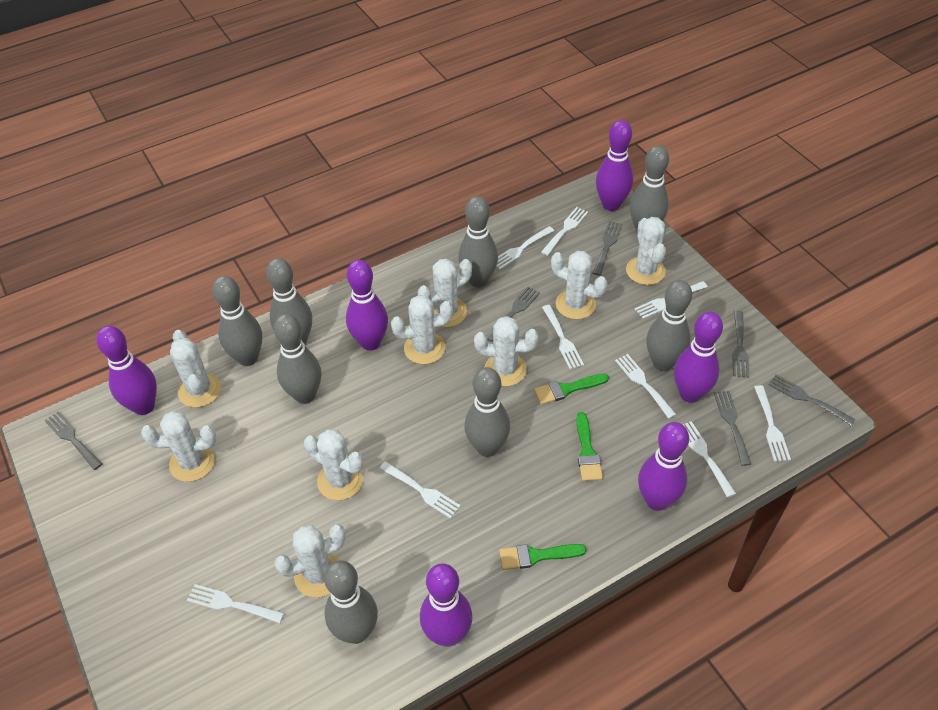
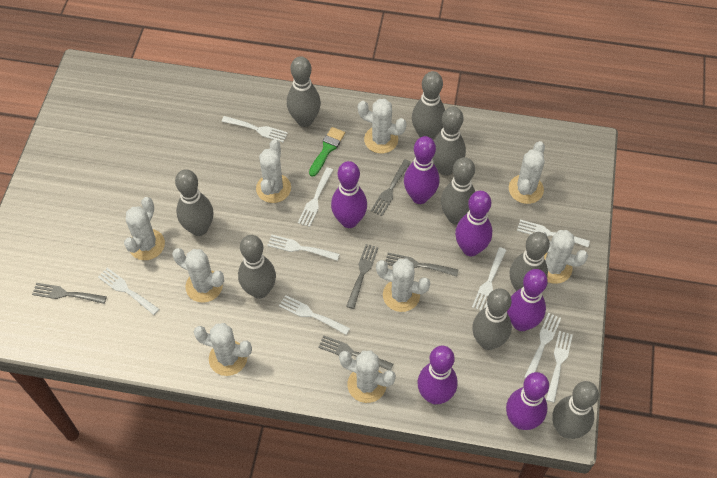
green brush: 3 -> 1
grey bowling pin: 8 -> 9
grey fork: 6 -> 5

